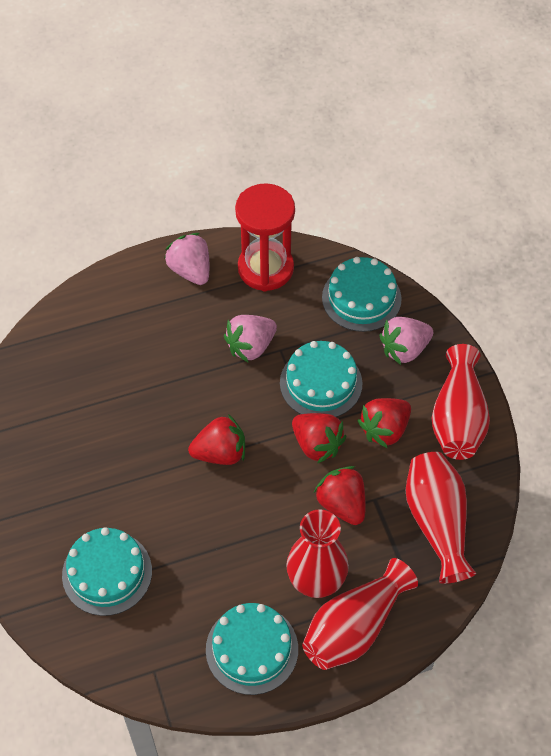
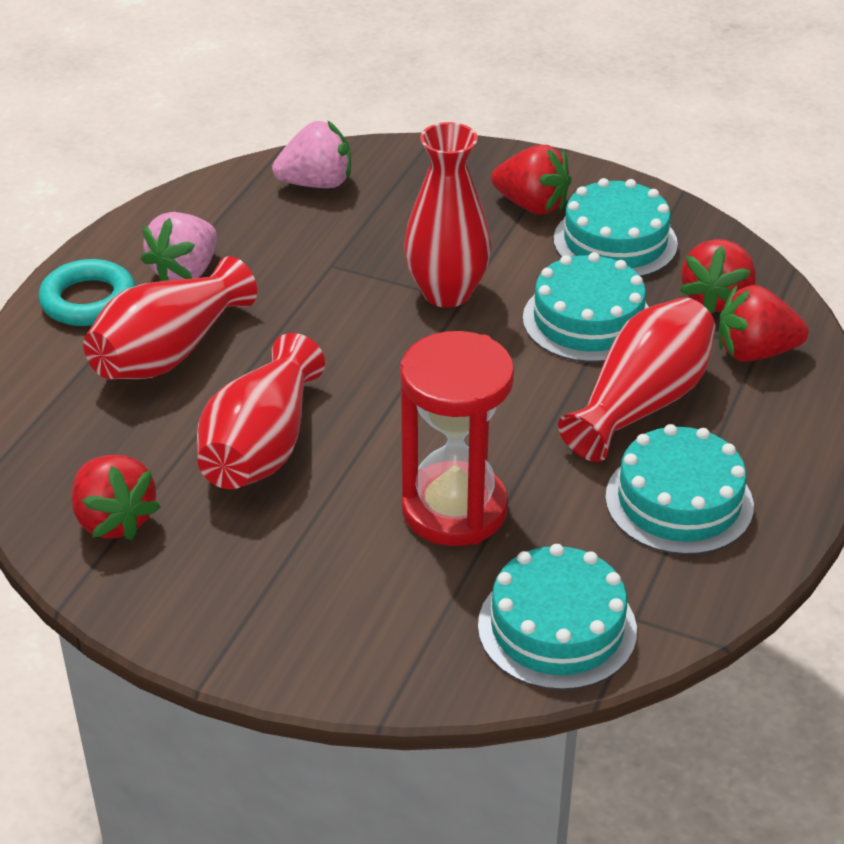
pink strawberry: 3 -> 2
turquoise ring: 0 -> 1

